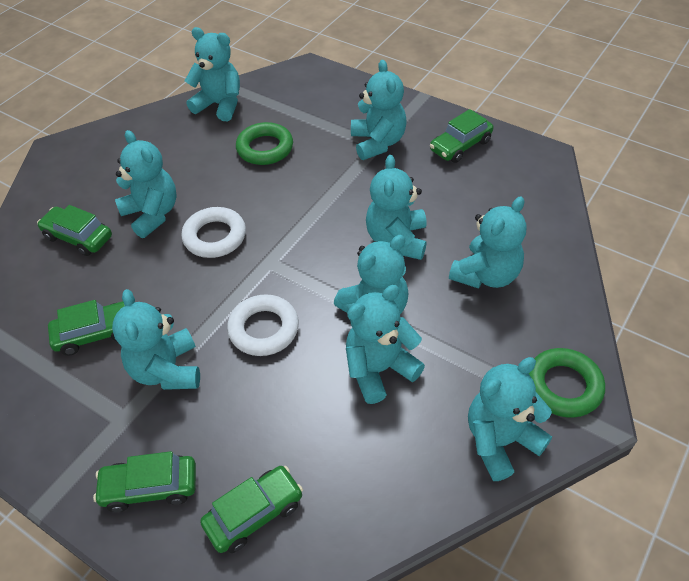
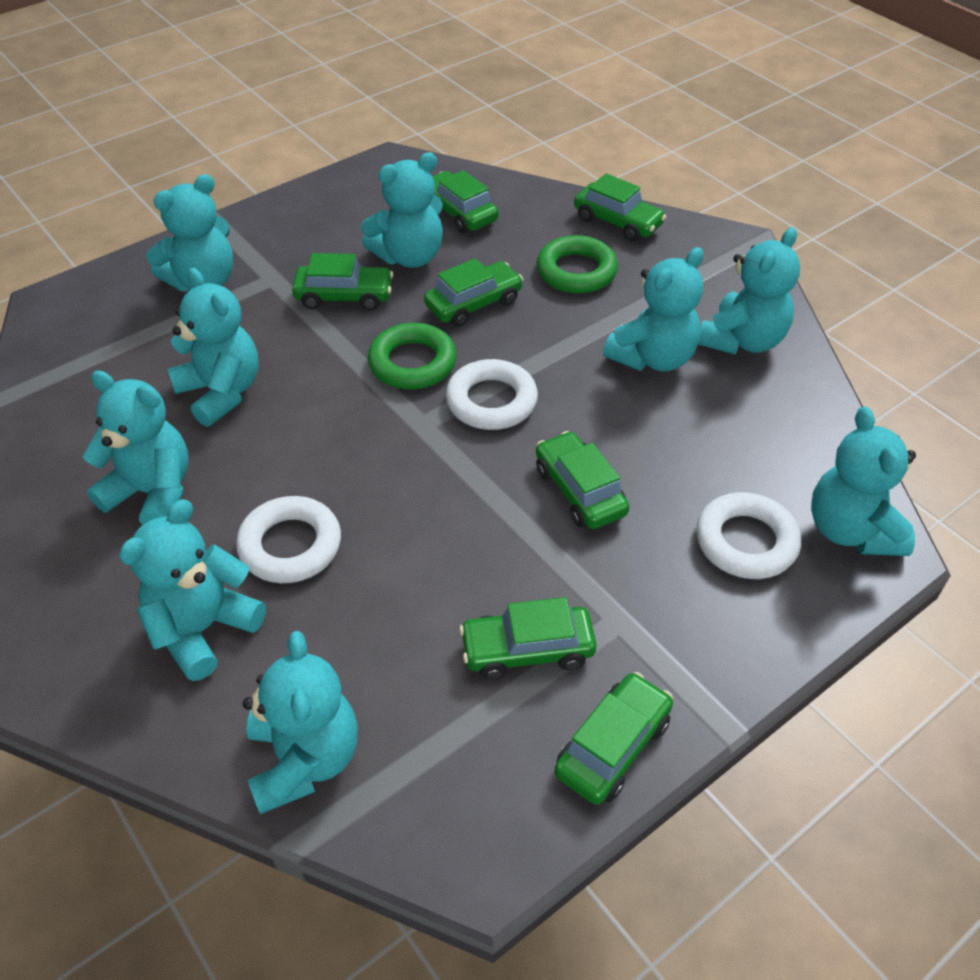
green car: 5 -> 7
white ring: 2 -> 3

